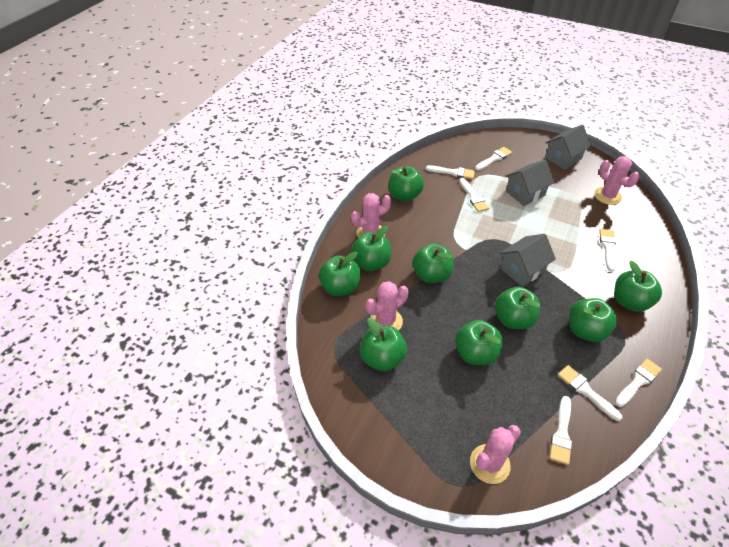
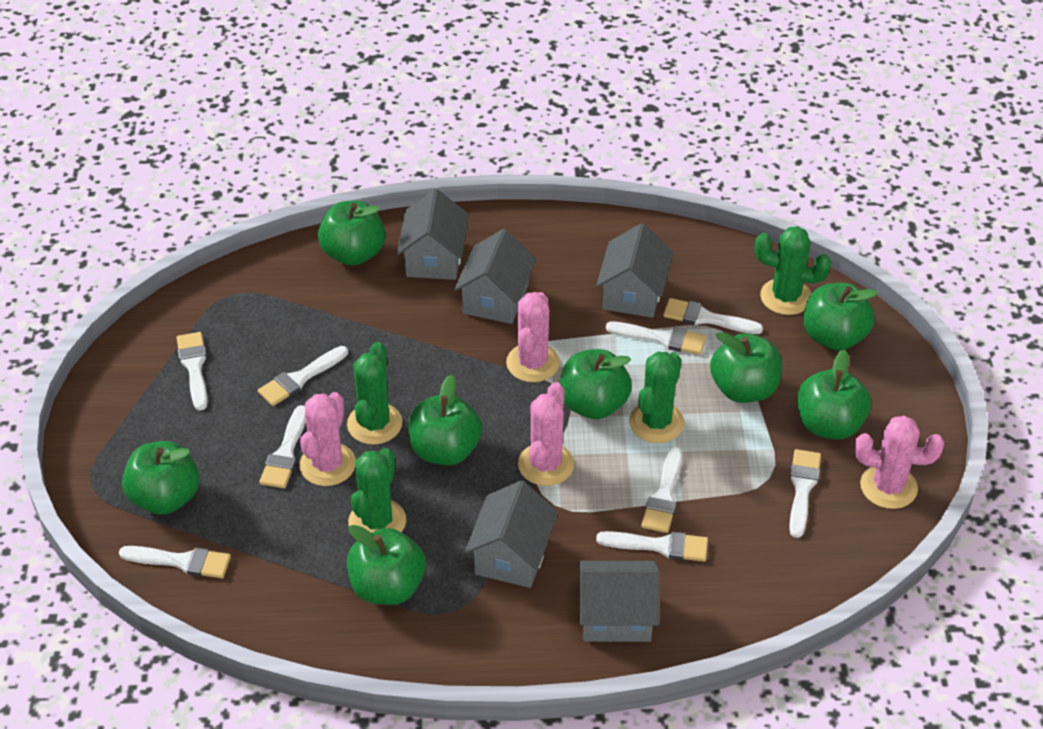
green apple: 9 -> 8
green cactus: 0 -> 4
grey house: 3 -> 5
white brush: 7 -> 9

